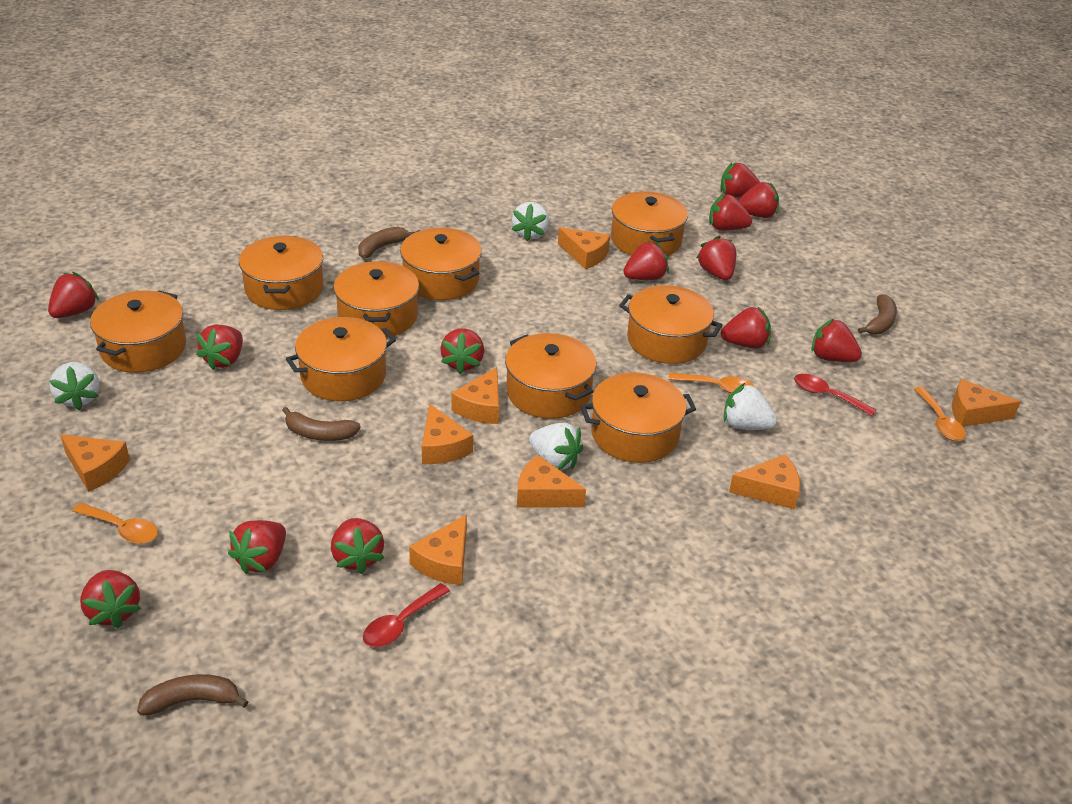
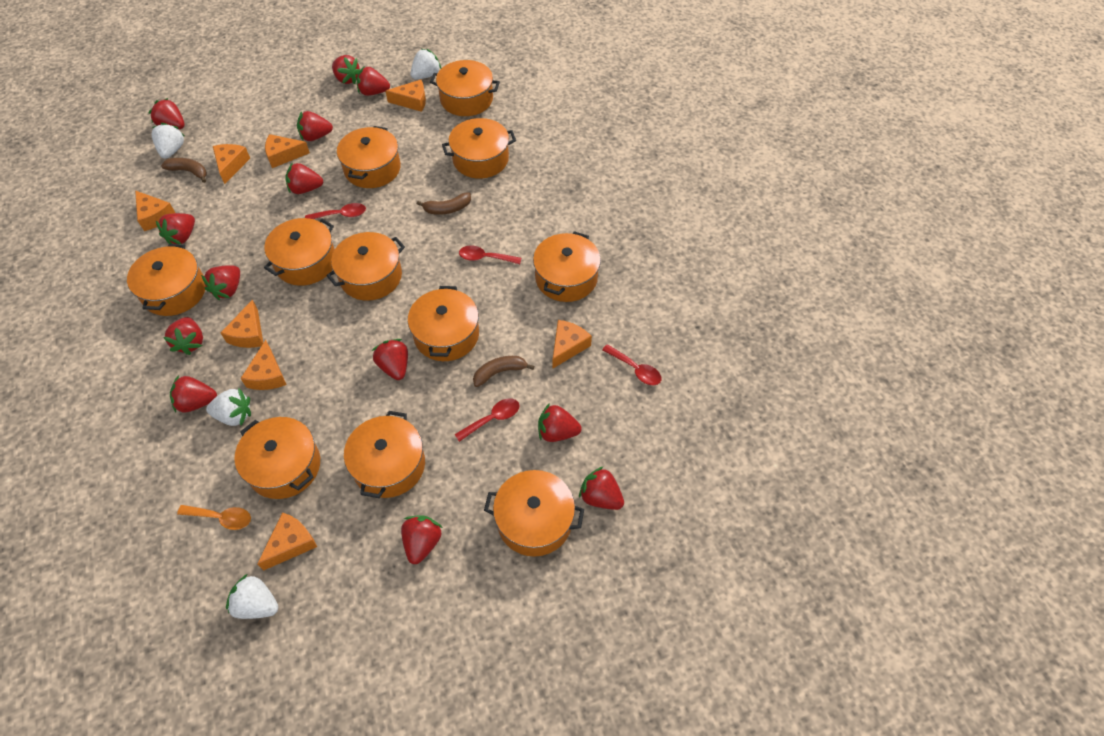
brown banana: 4 -> 3
orange pot: 9 -> 11
orange spoon: 3 -> 1
red spoon: 2 -> 4

